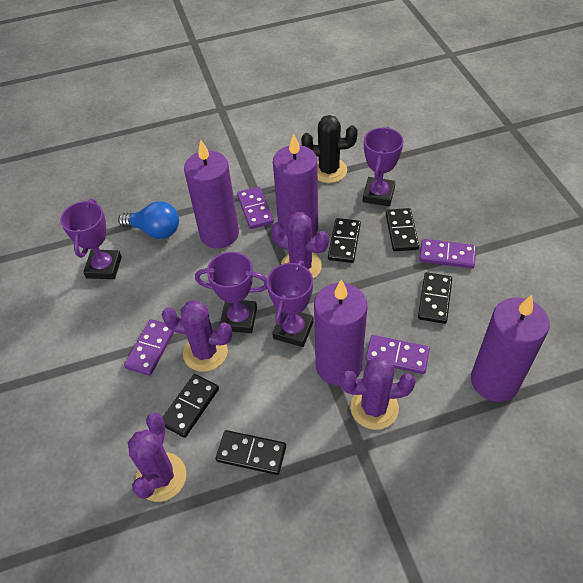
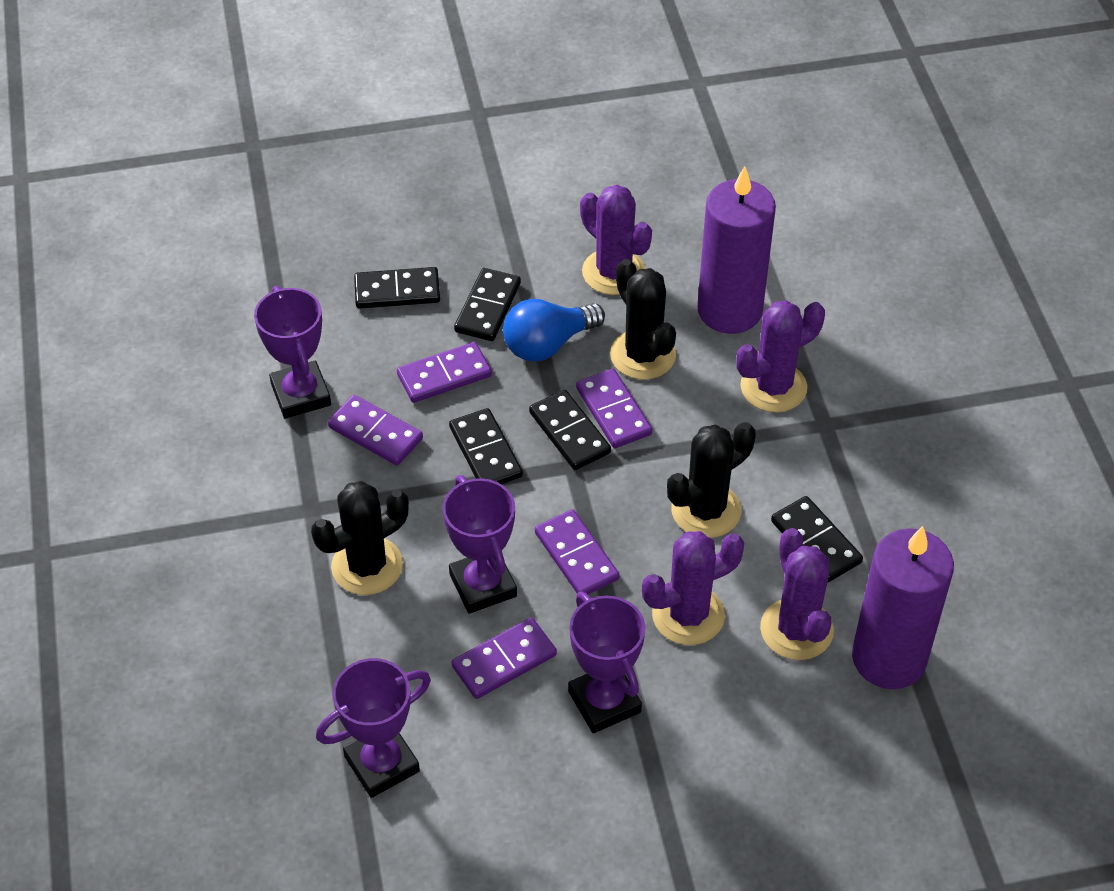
black cactus: 1 -> 3
purple candle: 4 -> 2
purple domino: 4 -> 5

